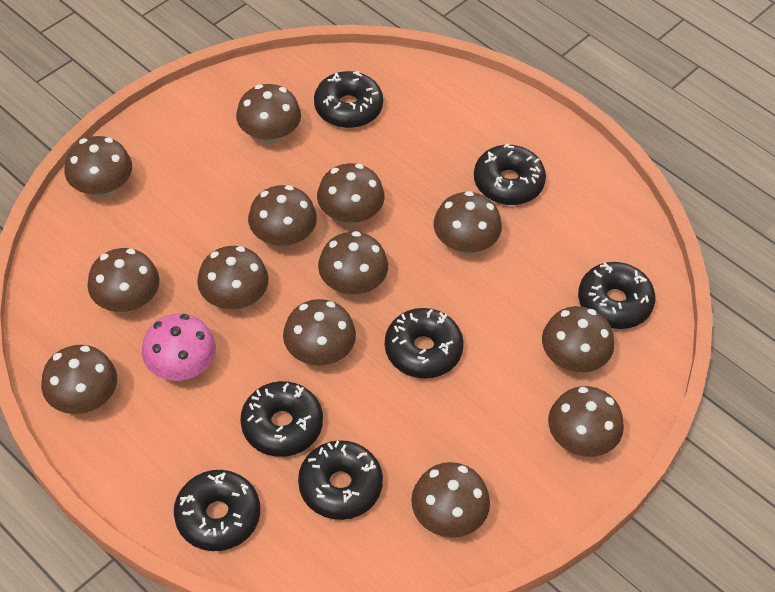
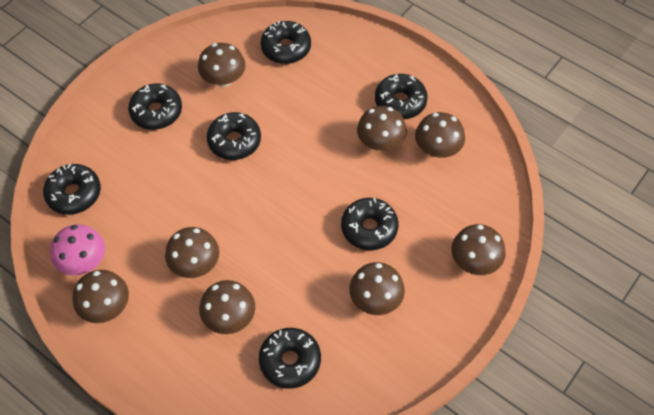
brown mushroom: 13 -> 8

